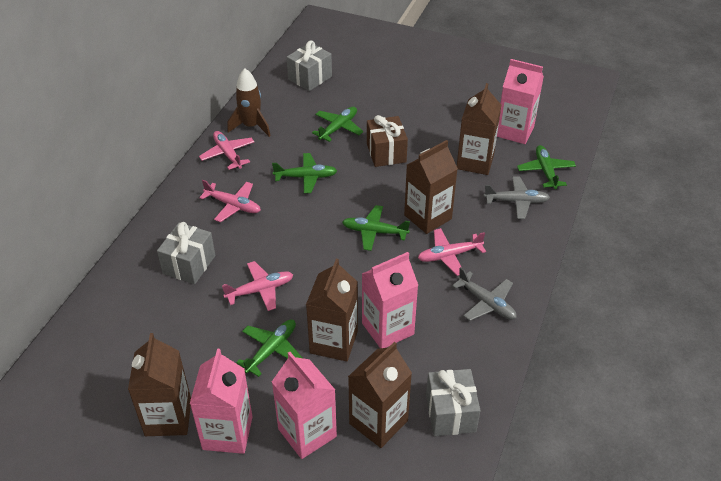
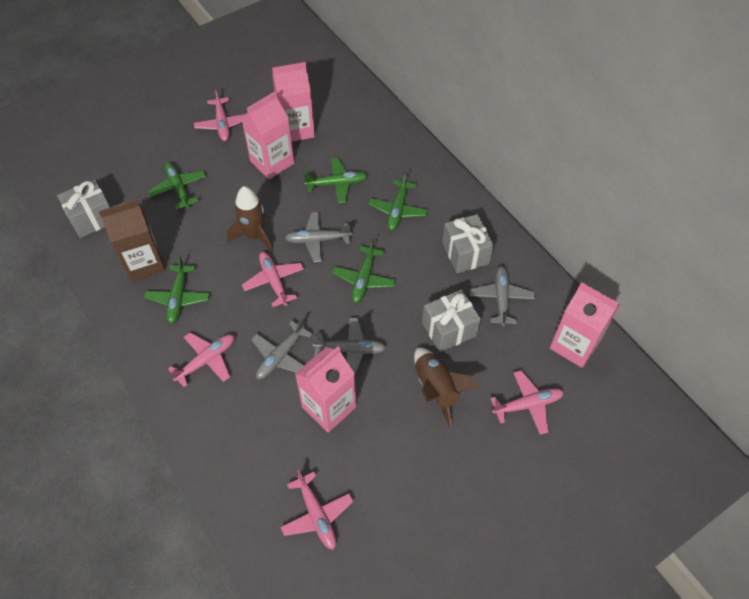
brown carton: 5 -> 1
brown gift: 1 -> 0
brown rocket: 1 -> 2
grey plane: 2 -> 4
pink plane: 4 -> 5

